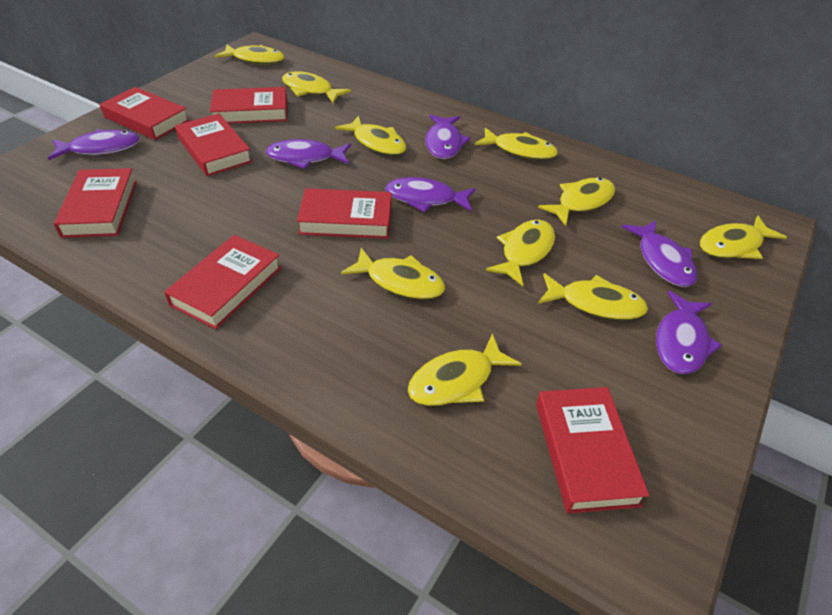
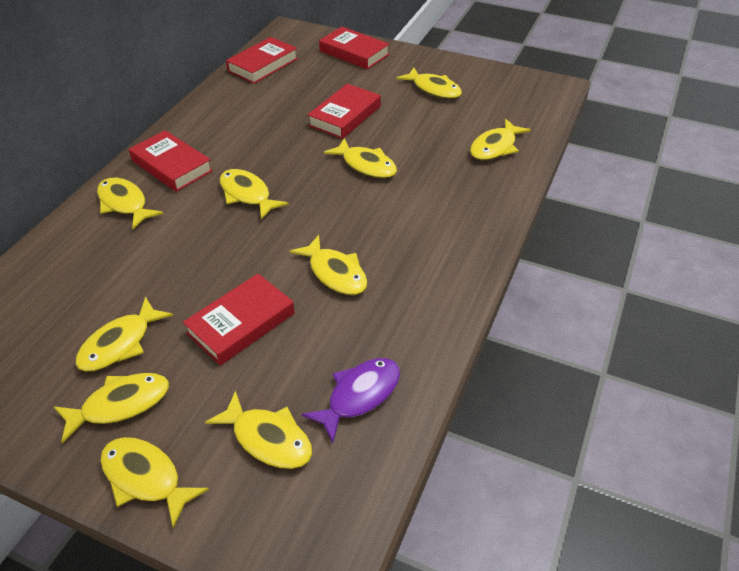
purple fish: 6 -> 1
red book: 7 -> 5

